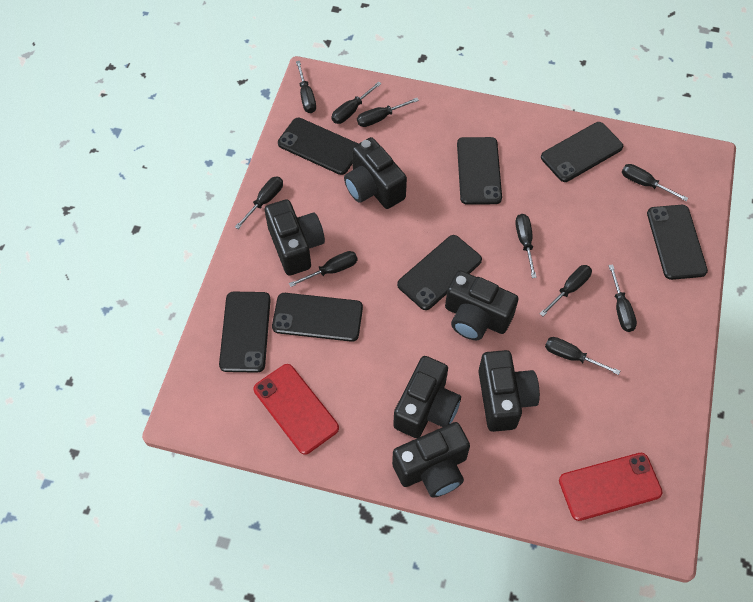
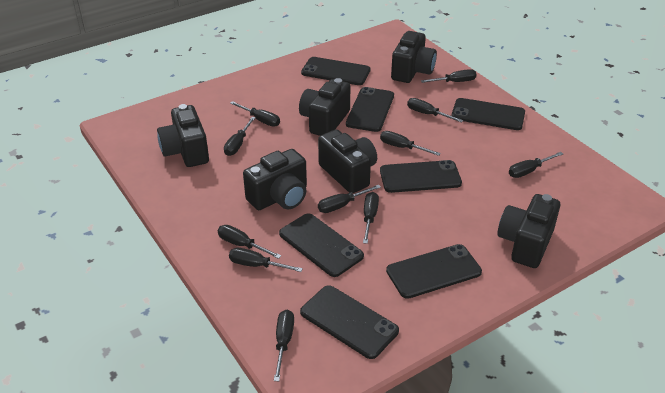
black screwdriver: 10 -> 11
red phone: 2 -> 0

